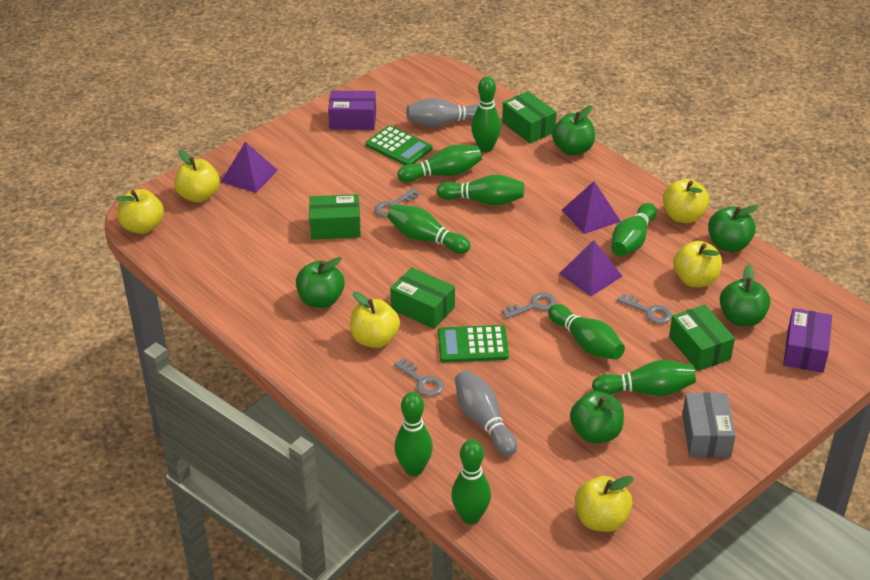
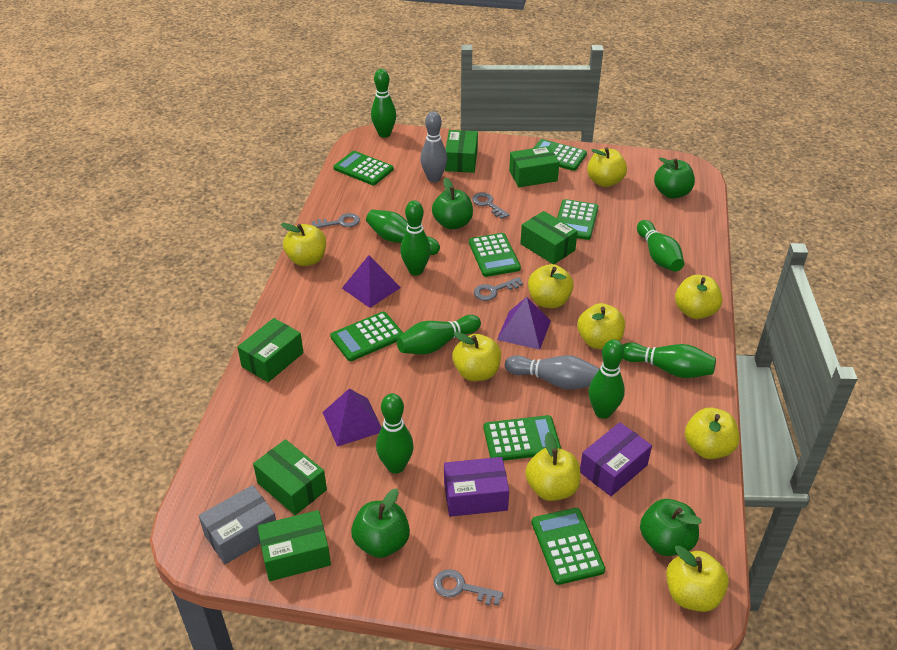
green apple: 5 -> 4
green bowling pin: 9 -> 8
green box: 4 -> 6
green calculator: 2 -> 7
yellow apple: 6 -> 9

